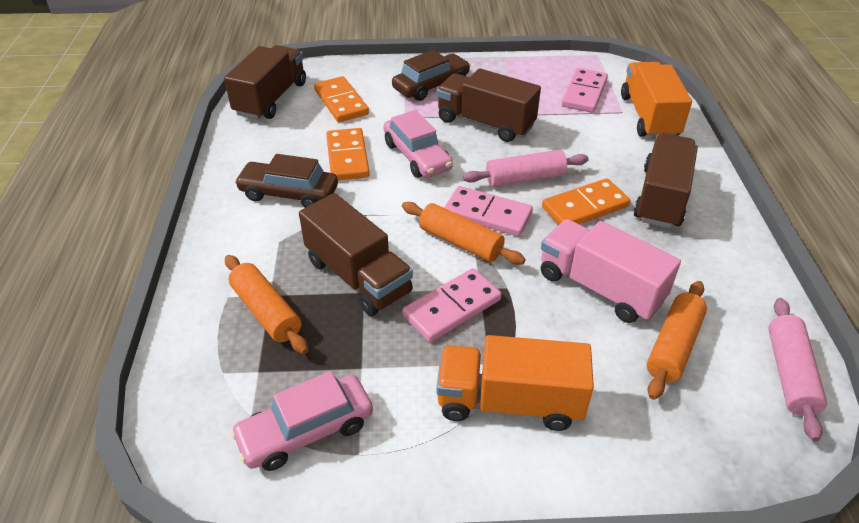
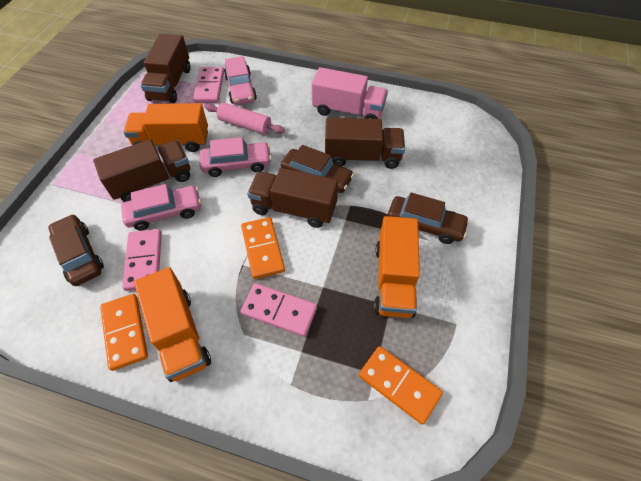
brown car: 2 -> 3
orange rolling pin: 3 -> 0
orange truck: 2 -> 3
pink car: 2 -> 3
pink rolling pin: 2 -> 1

